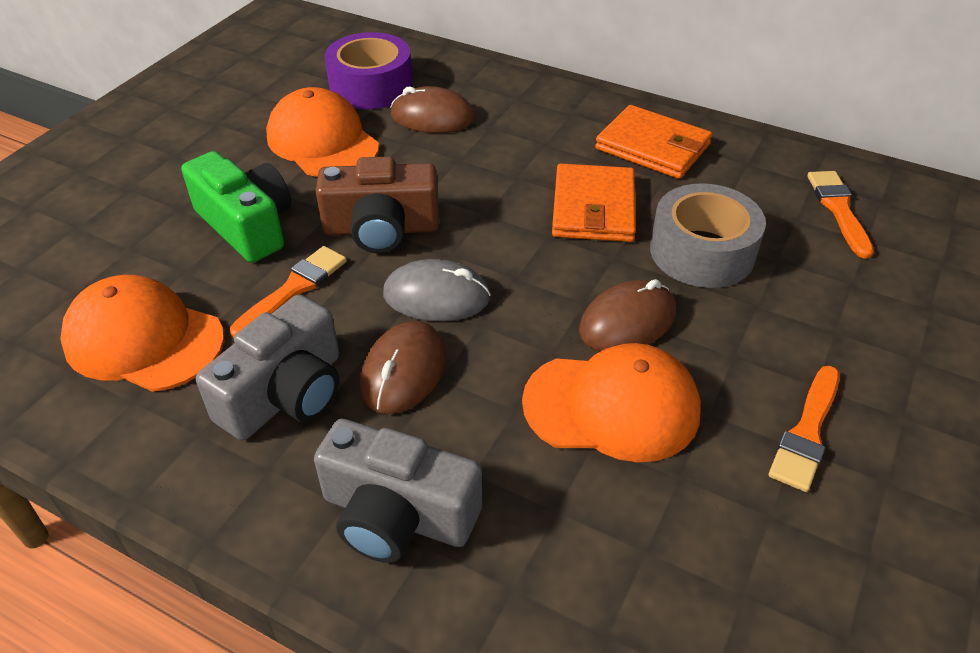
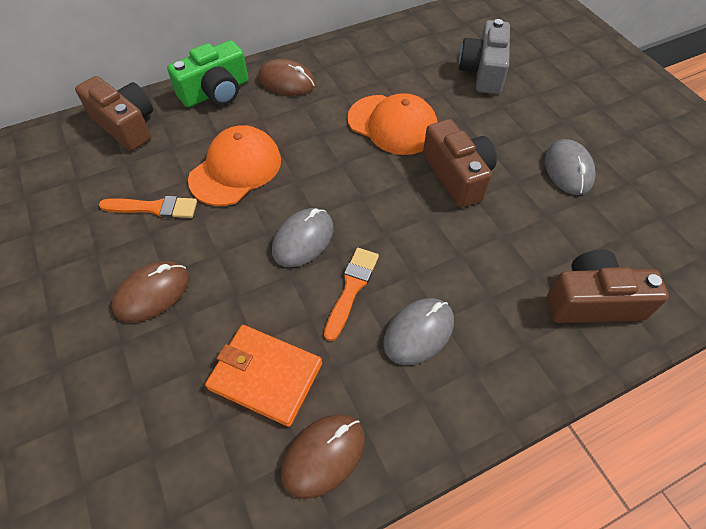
brown camera: 1 -> 3
grey camera: 2 -> 1
grey mouse: 1 -> 3
grey tape: 1 -> 0
orange brush: 3 -> 2
orange cap: 3 -> 2
orange wallet: 2 -> 1
purple tape: 1 -> 0

